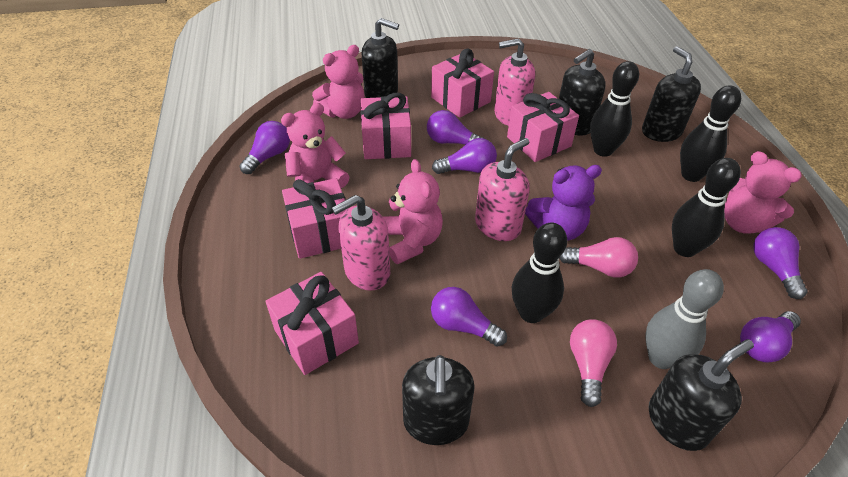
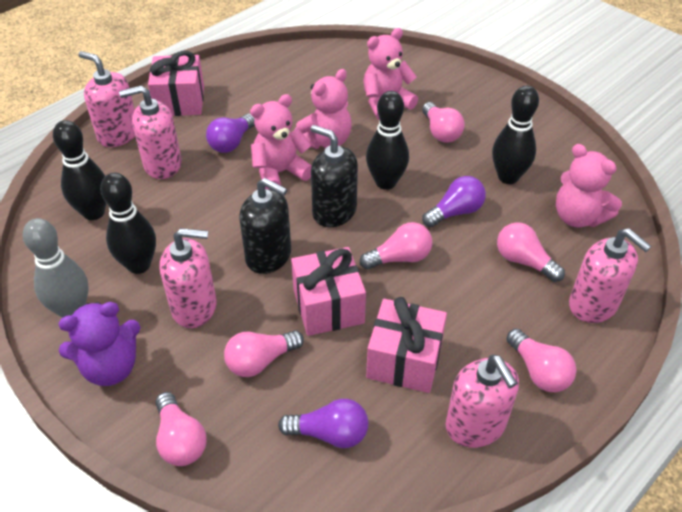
black soap dispenser: 5 -> 2
pink gift: 5 -> 3
pink light bulb: 2 -> 6
pink soap dispenser: 3 -> 5
purple light bulb: 6 -> 3

